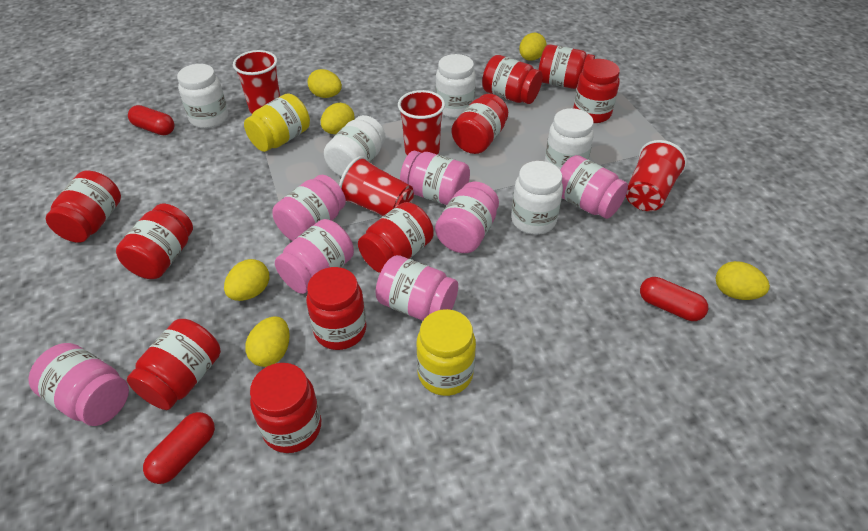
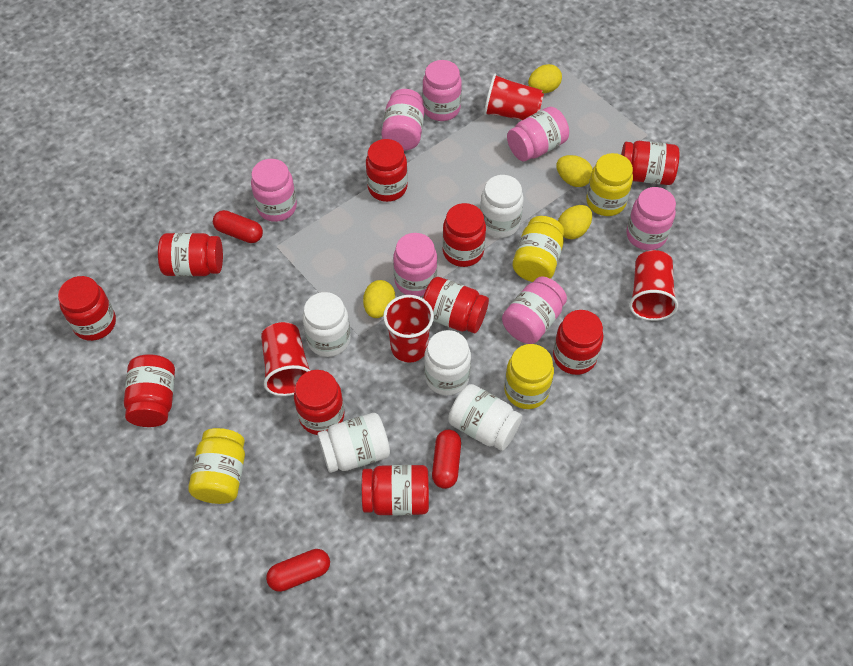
yellow egg: 6 -> 4
yellow jar: 2 -> 4

